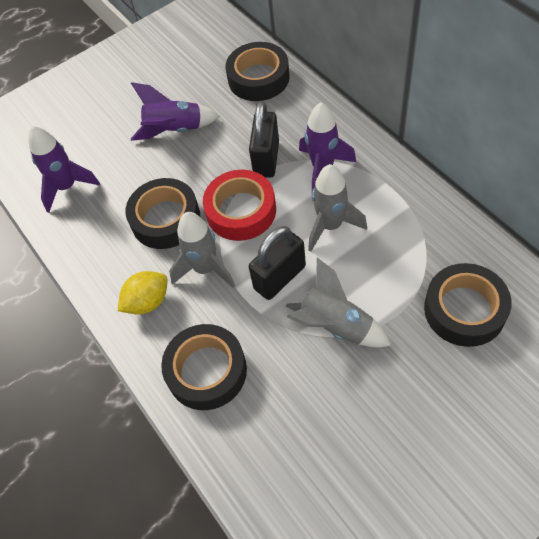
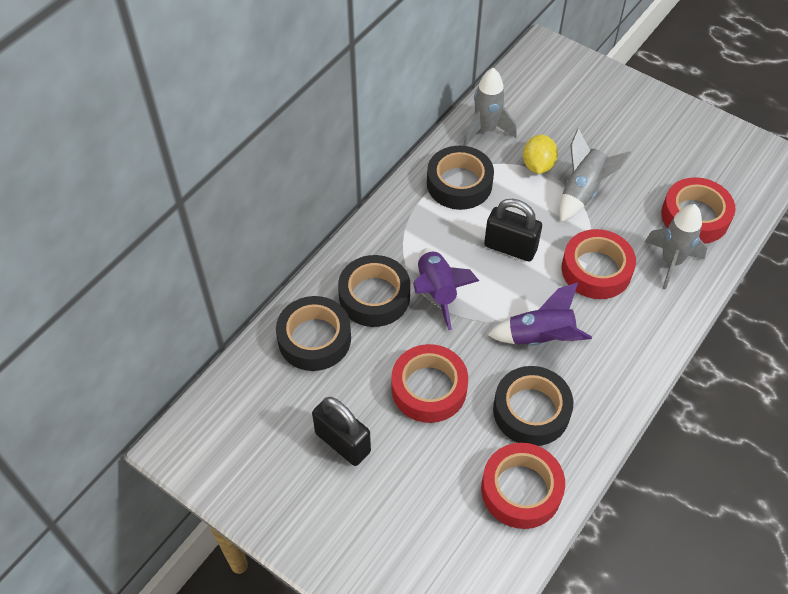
purple rocket: 3 -> 2
red tape: 1 -> 4

